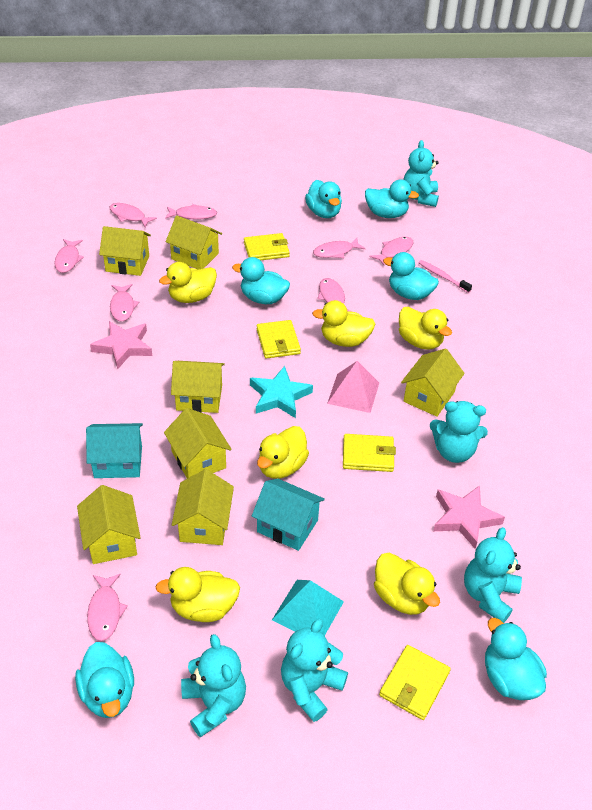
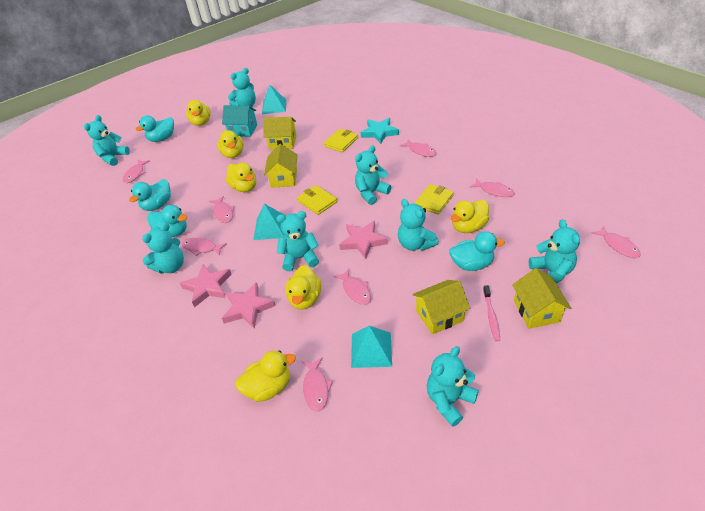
pink pyramid: 1 -> 0
pink star: 2 -> 3
turquoise duck: 6 -> 4
turquoise house: 2 -> 1
turquoise pyramid: 1 -> 3
turquoise teddy bear: 5 -> 8
yellow house: 7 -> 4
yellow wallet: 4 -> 3

